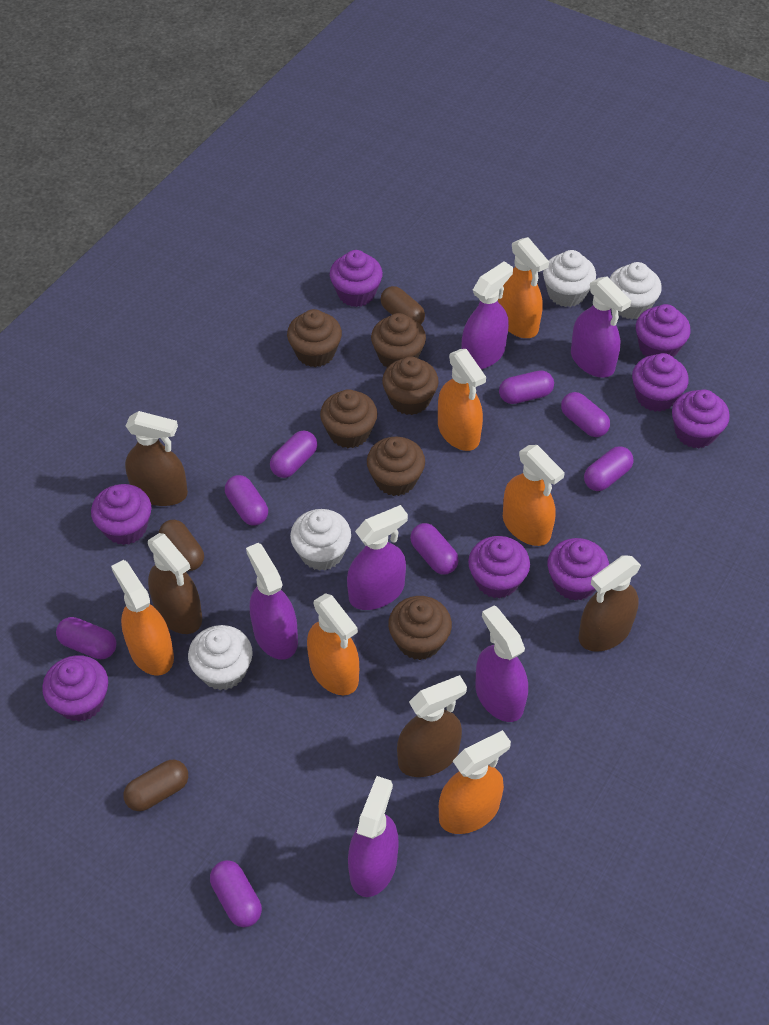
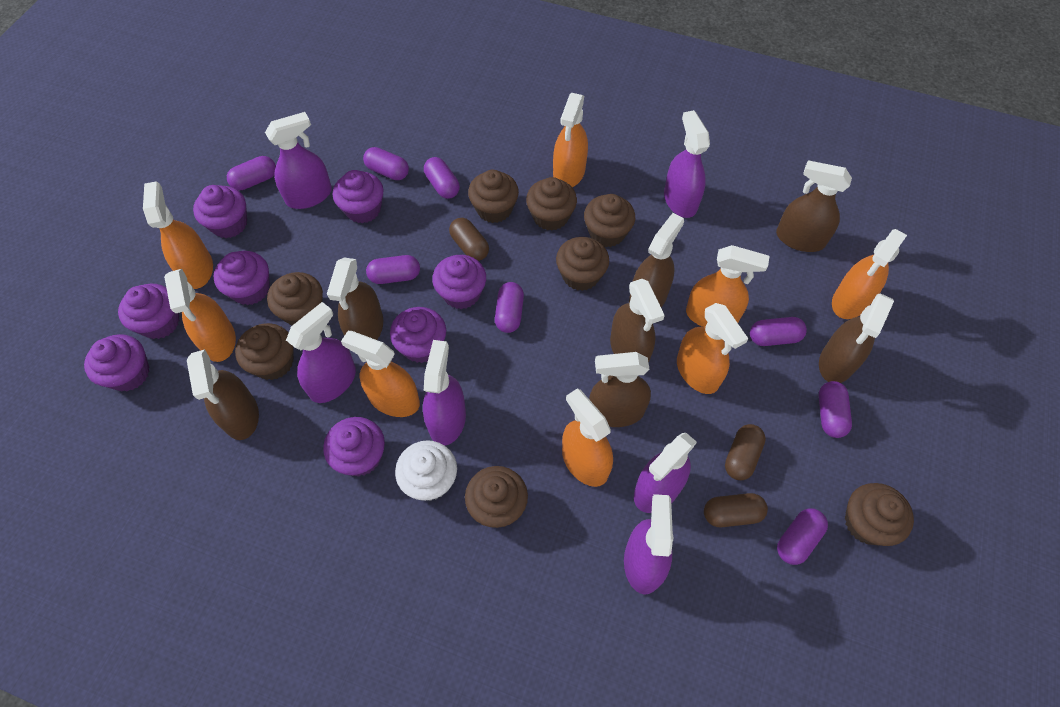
brown cupcake: 6 -> 8
brown spray bottle: 4 -> 7
orange spray bottle: 6 -> 8
white cupcake: 4 -> 1

